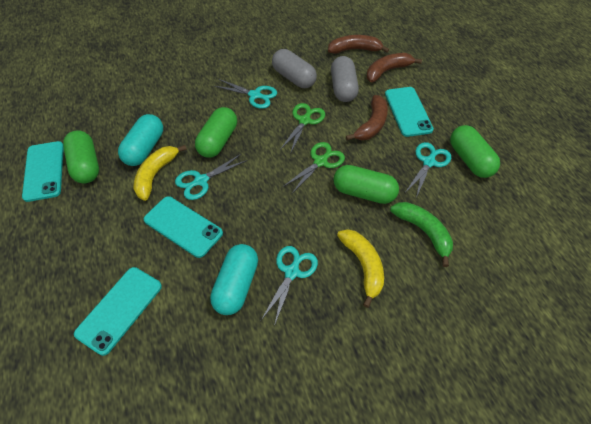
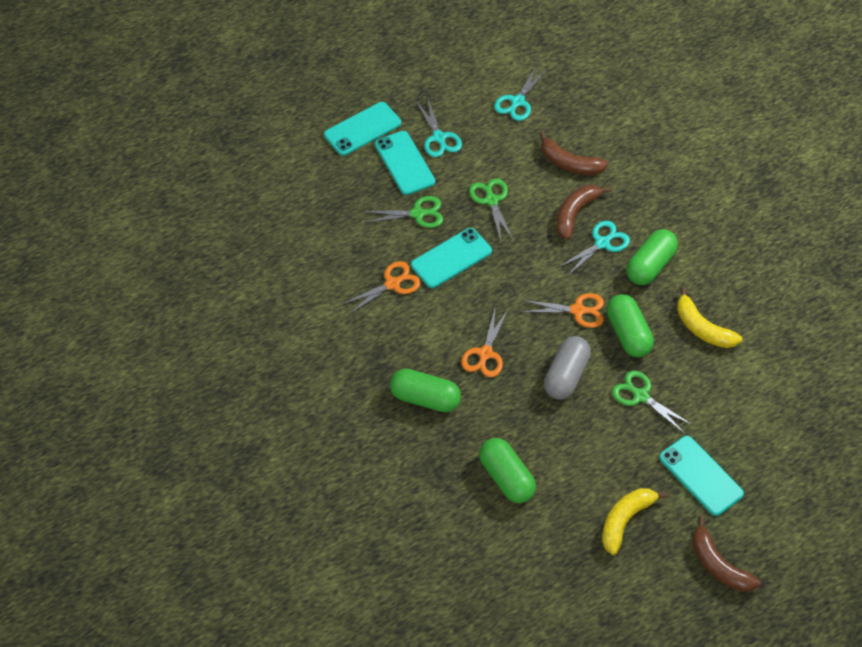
green banana: 1 -> 0
green scissors: 2 -> 3
grey capsule: 2 -> 1
orange scissors: 0 -> 3
turquoise capsule: 2 -> 0
turquoise scissors: 4 -> 3

